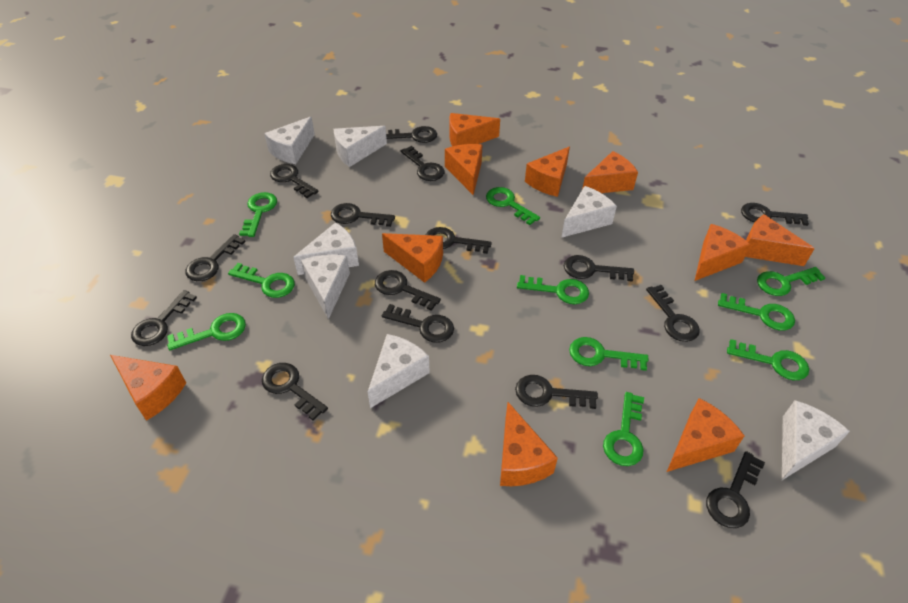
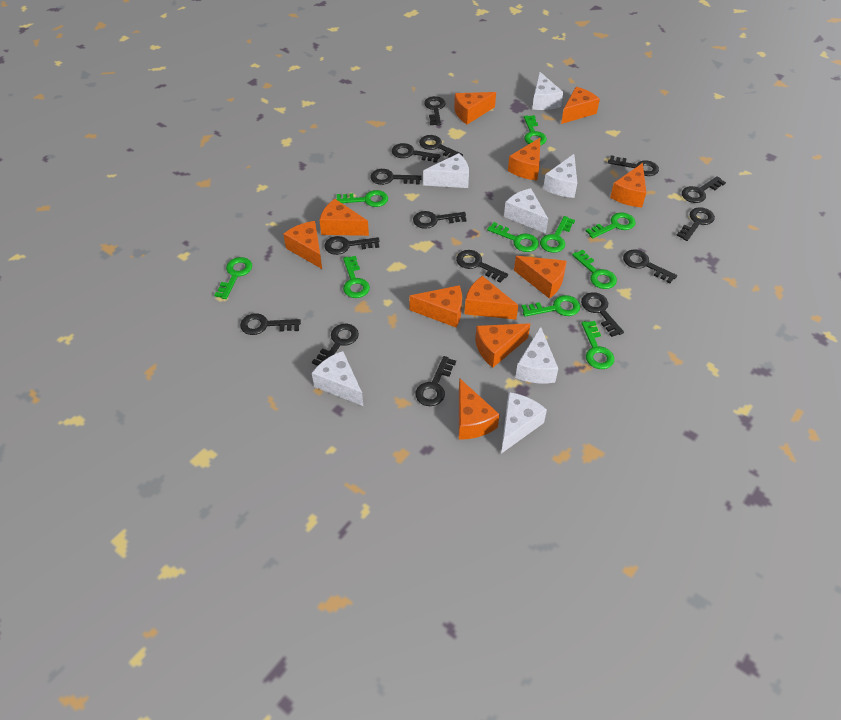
orange cheese: 10 -> 11

